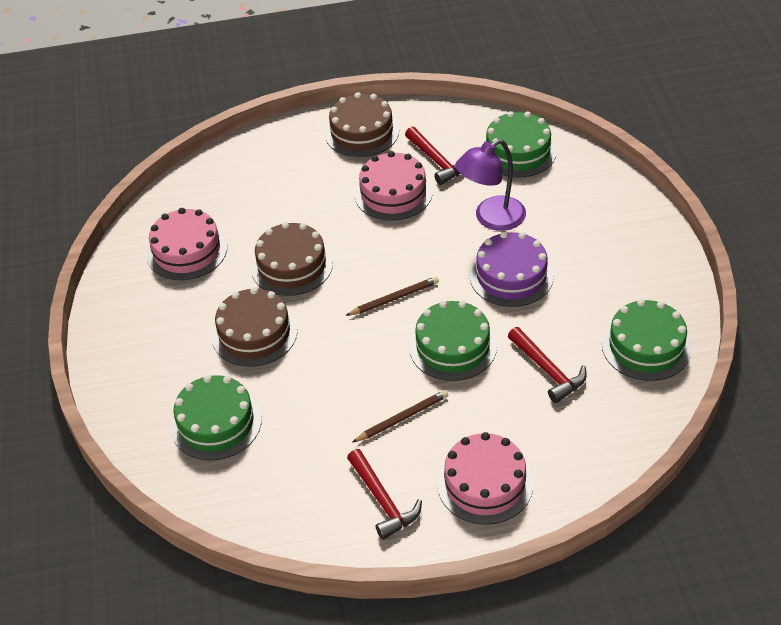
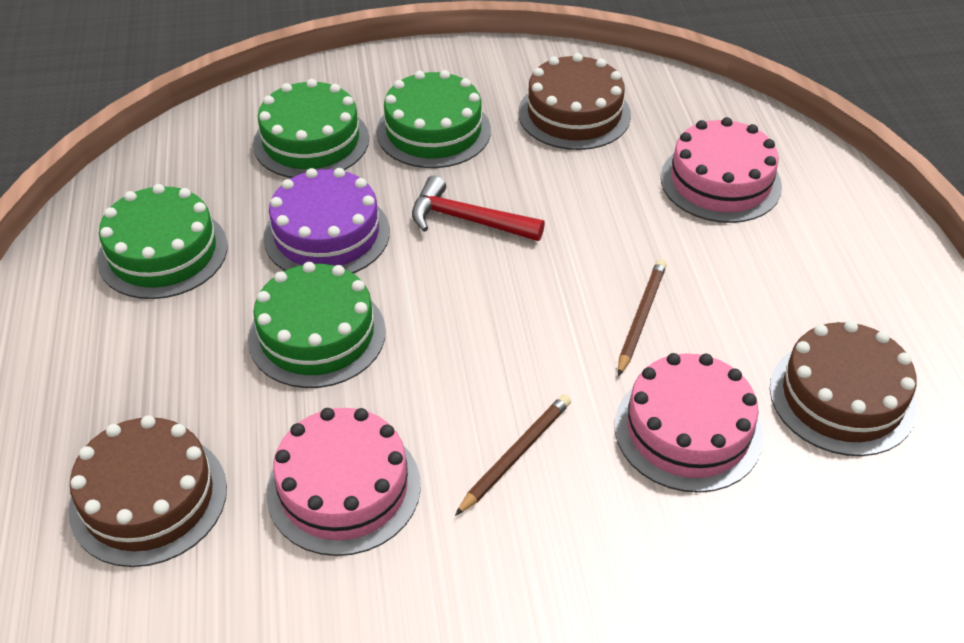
purple lamp: 1 -> 0
red hammer: 3 -> 1

